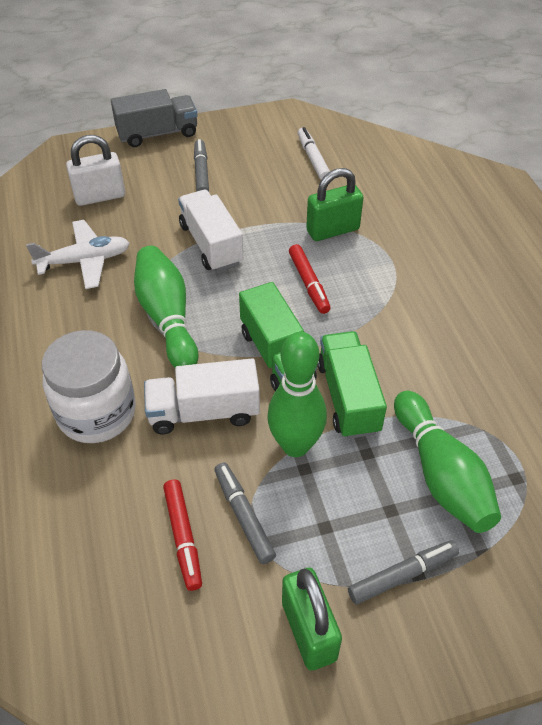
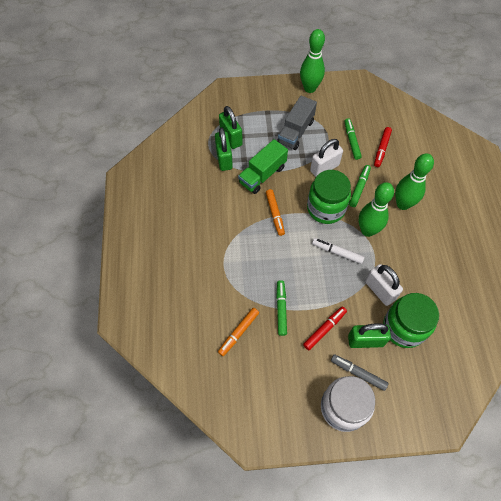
green jar: 0 -> 2
green marker: 0 -> 3
green padlock: 2 -> 3
green truck: 2 -> 1
grey marker: 3 -> 1
orange marker: 0 -> 2
white padlock: 1 -> 2
white plane: 1 -> 0
white truck: 2 -> 0

